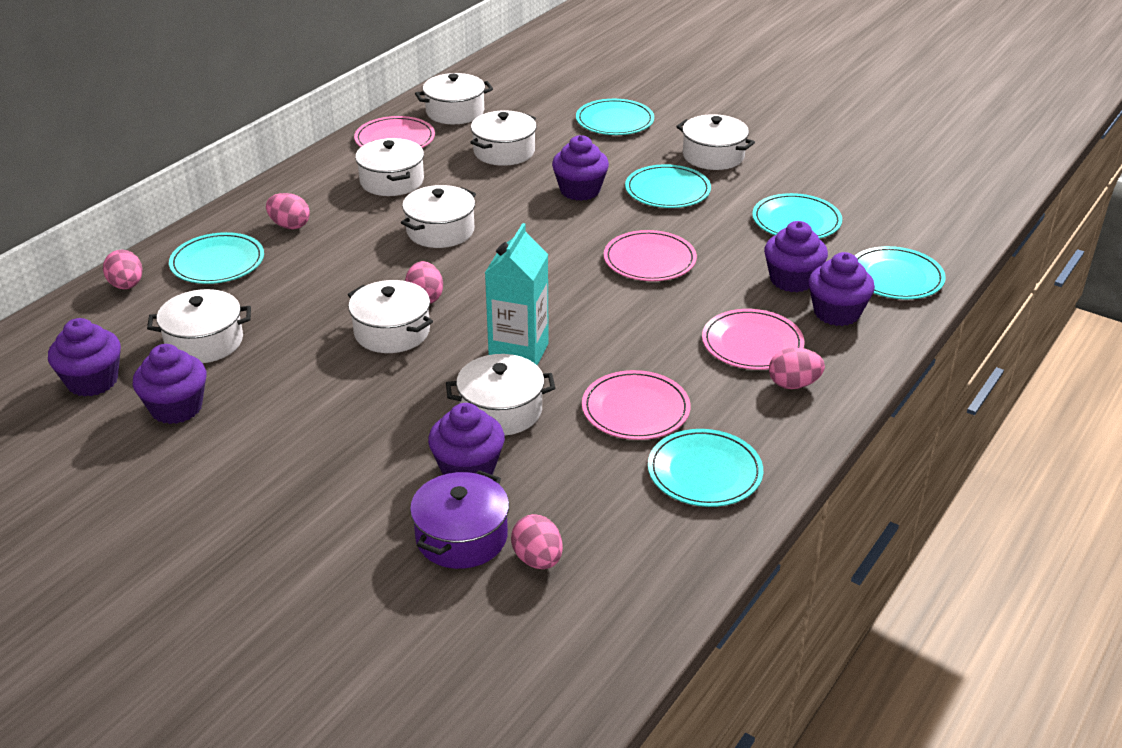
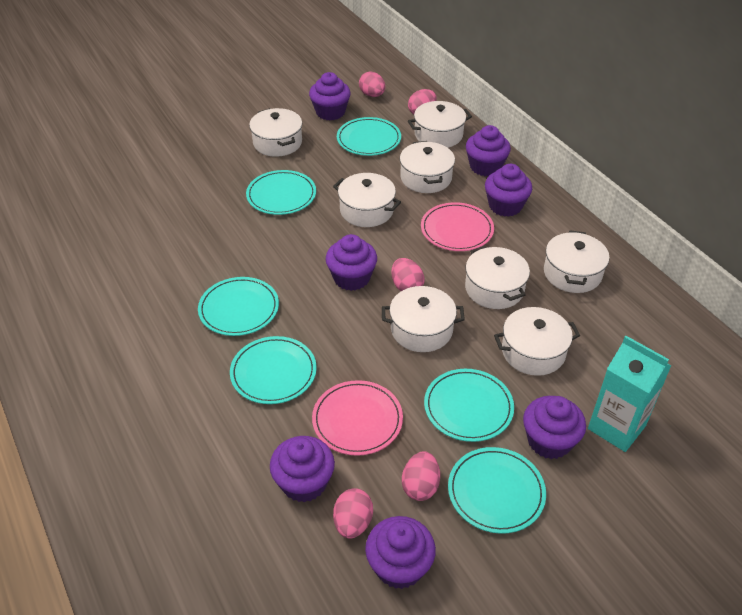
pink plate: 4 -> 2
purple cupcake: 6 -> 7
purple pot: 1 -> 0

